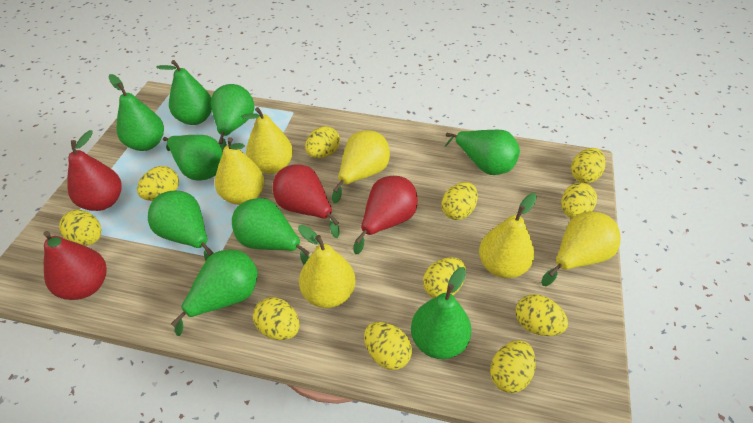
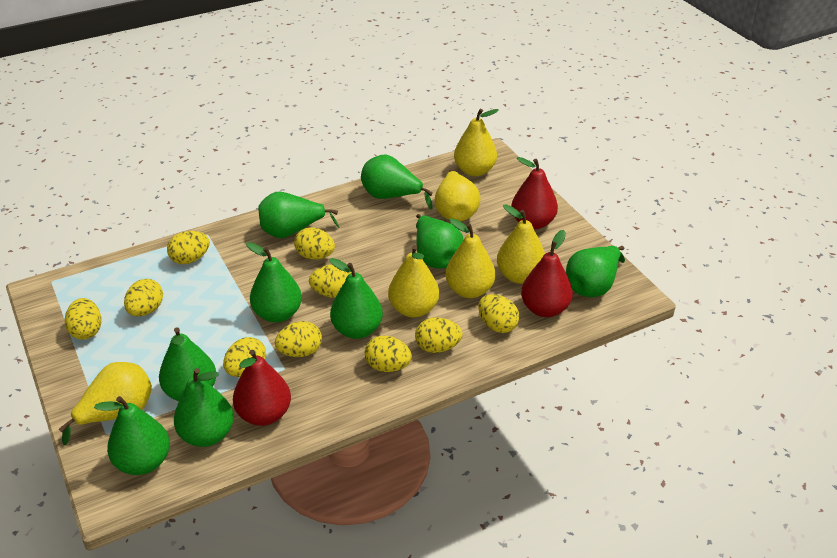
red pear: 4 -> 3
yellow egg: 11 -> 10

